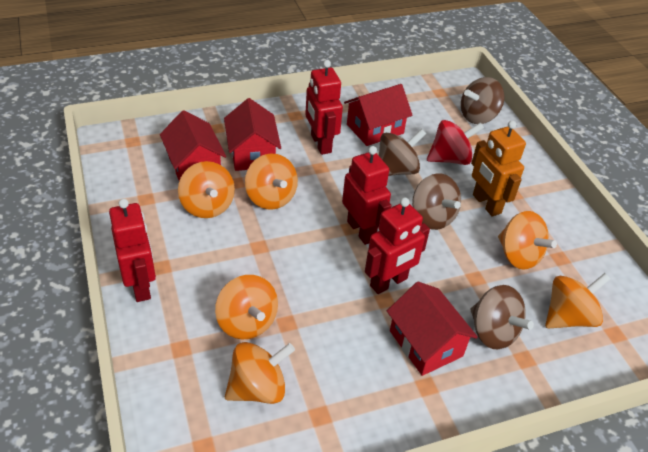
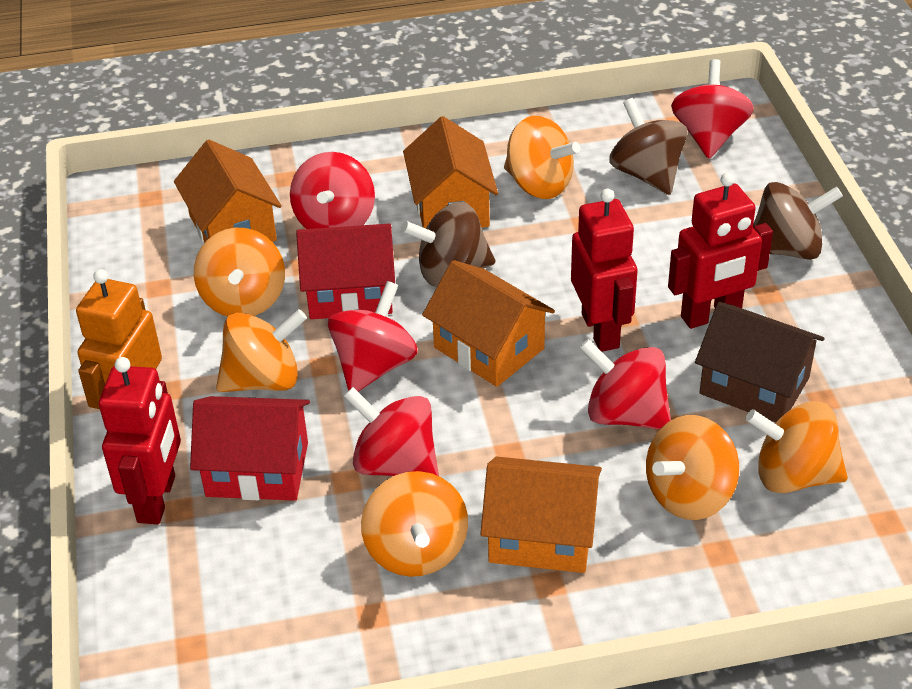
brown house: 0 -> 1
brown spinning top: 4 -> 3
orange house: 0 -> 4
red house: 4 -> 2
red robot: 4 -> 3
red spinning top: 1 -> 5

